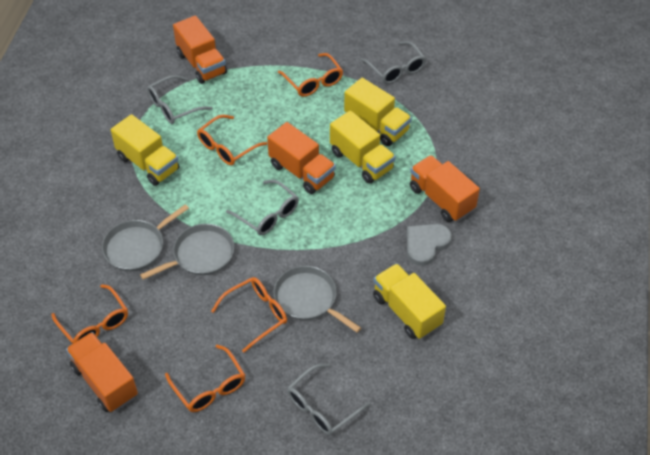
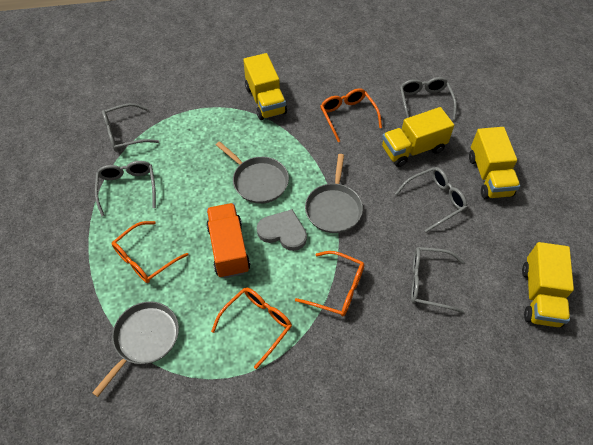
grey glasses: 4 -> 5
orange glasses: 5 -> 4
orange truck: 4 -> 1

